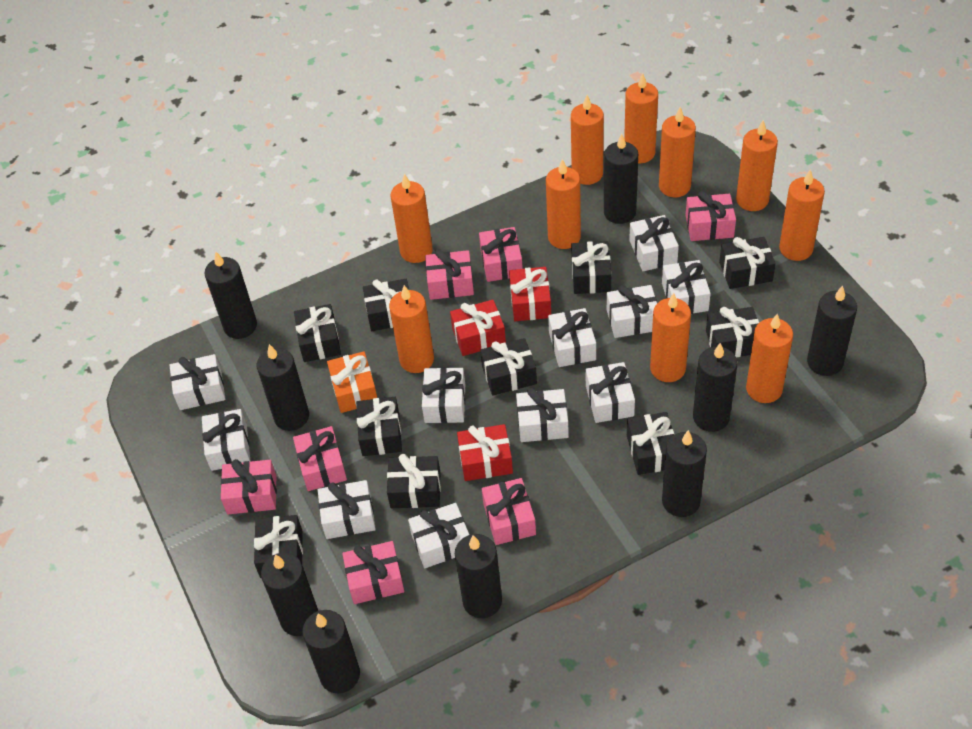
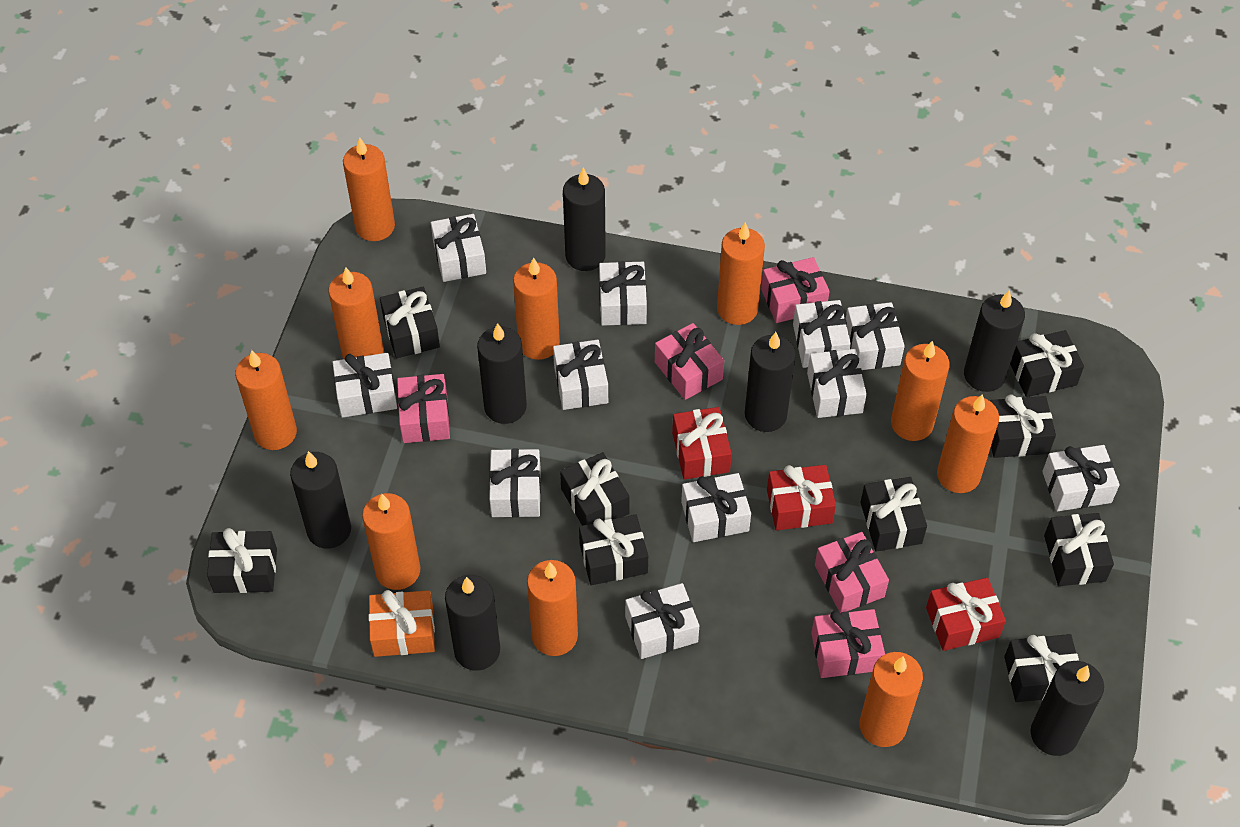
black candle: 9 -> 7
black gift: 10 -> 9
pink gift: 7 -> 5

